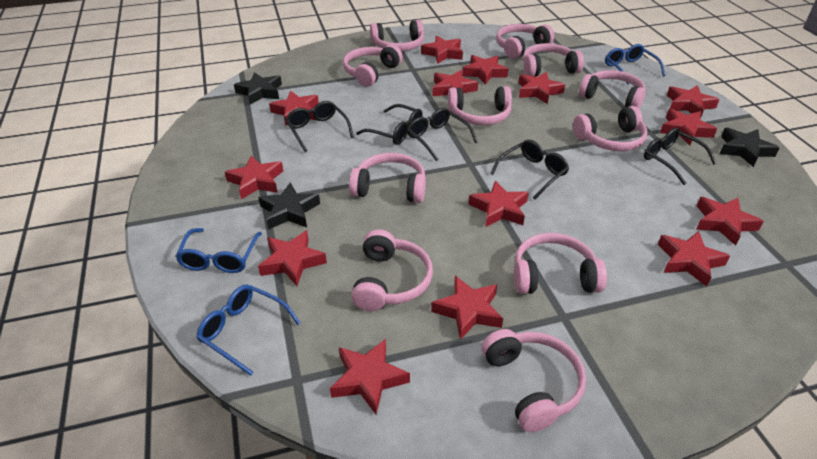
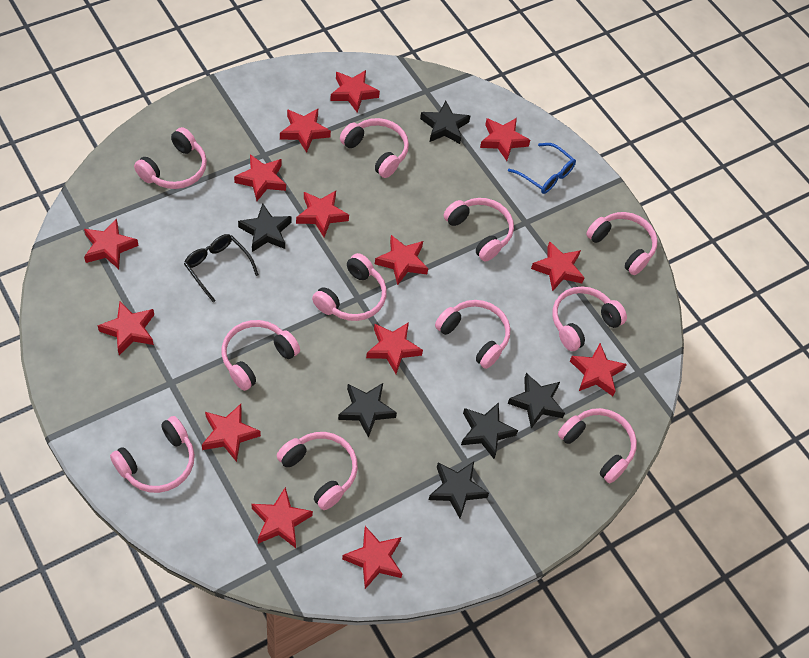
black glasses: 5 -> 1
black star: 3 -> 6
blue glasses: 3 -> 1

